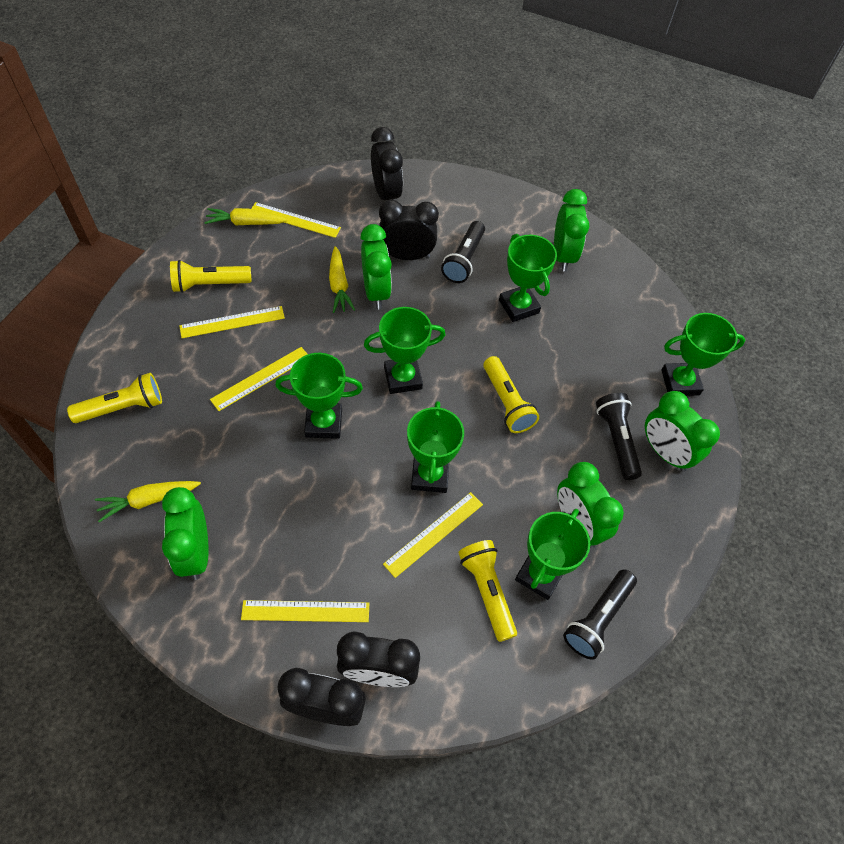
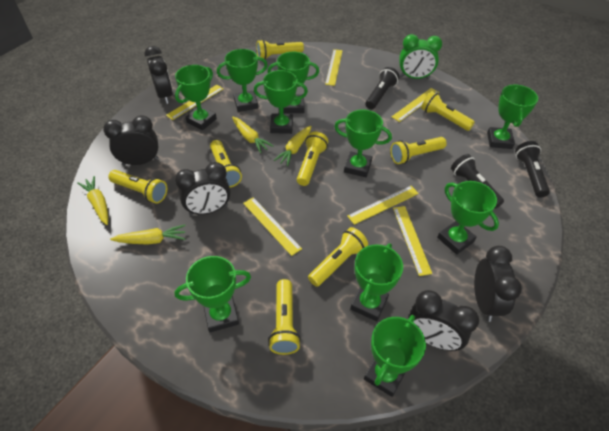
black clock: 4 -> 5
green clock: 5 -> 1
green trophy: 6 -> 10
yellow carrot: 3 -> 4
yellow flashlight: 4 -> 8
yellow ruler: 5 -> 6

